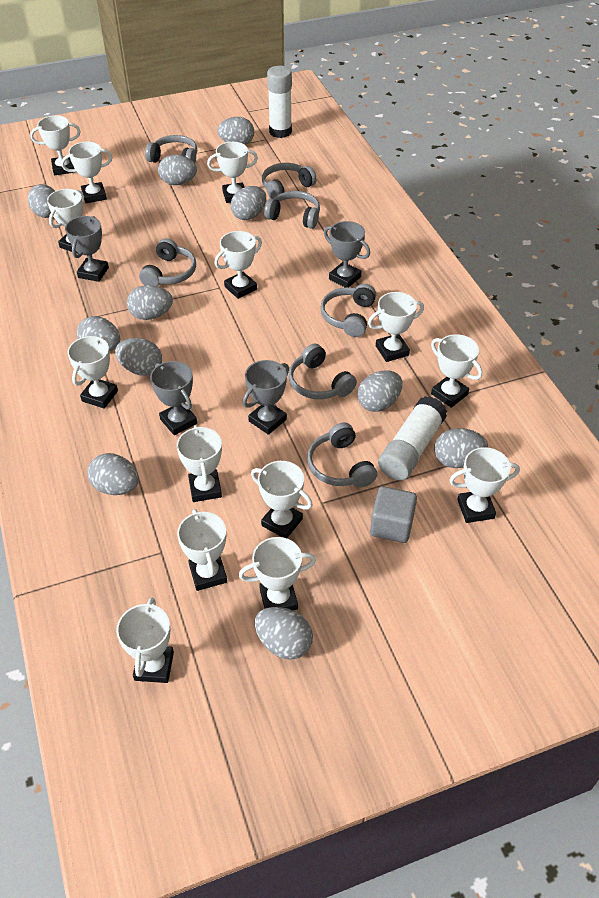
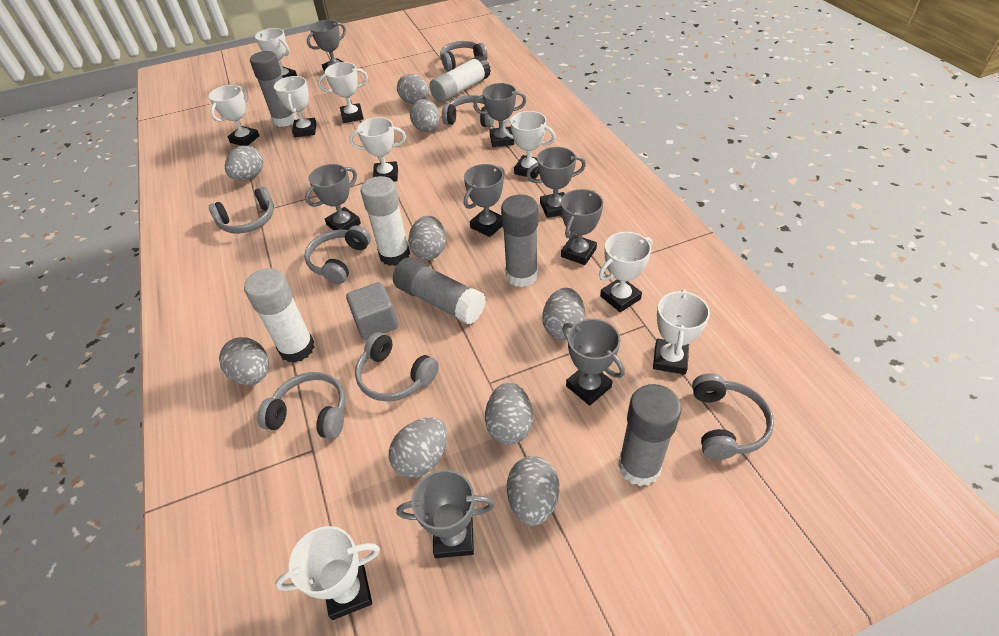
grey egg: 11 -> 9
grey glue stick: 0 -> 4
grey trophy: 4 -> 8
white glue stick: 2 -> 3
white trophy: 14 -> 9

